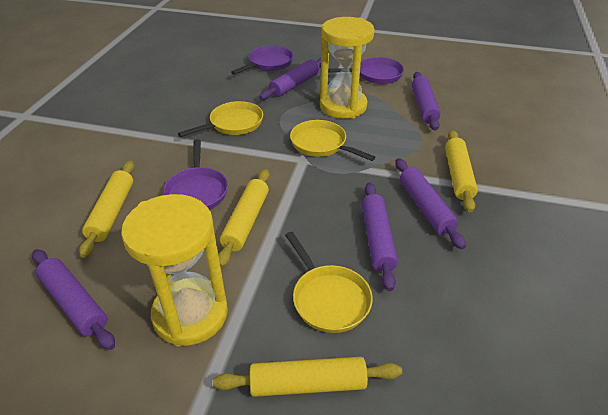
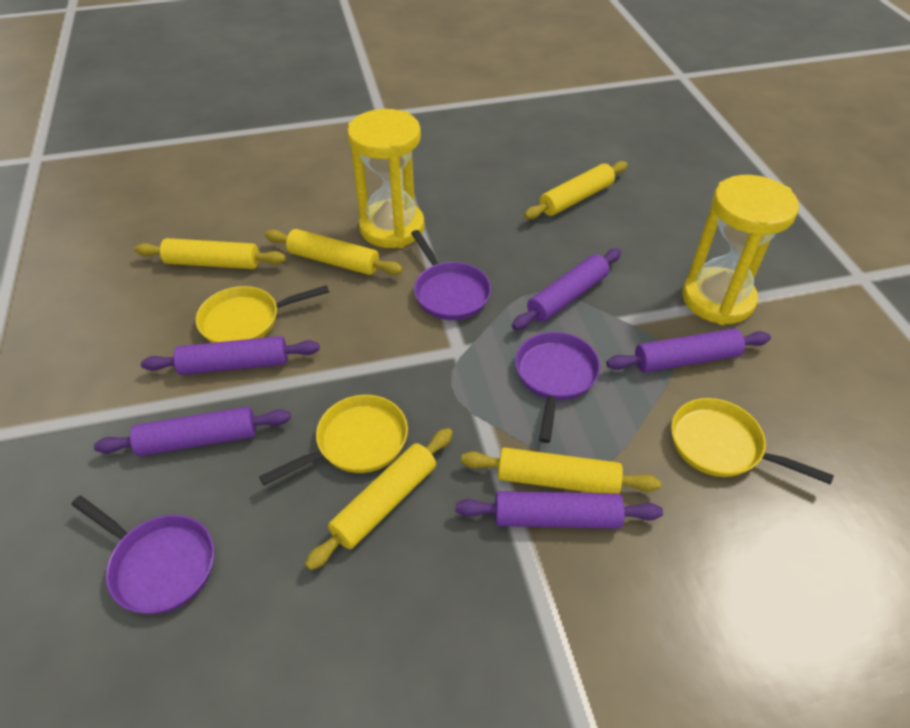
yellow rolling pin: 4 -> 5

